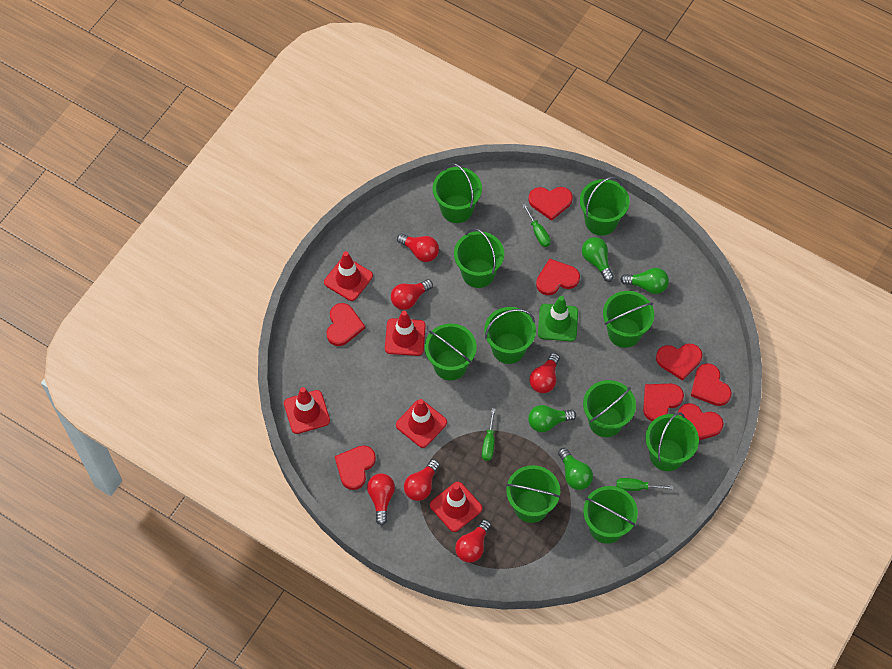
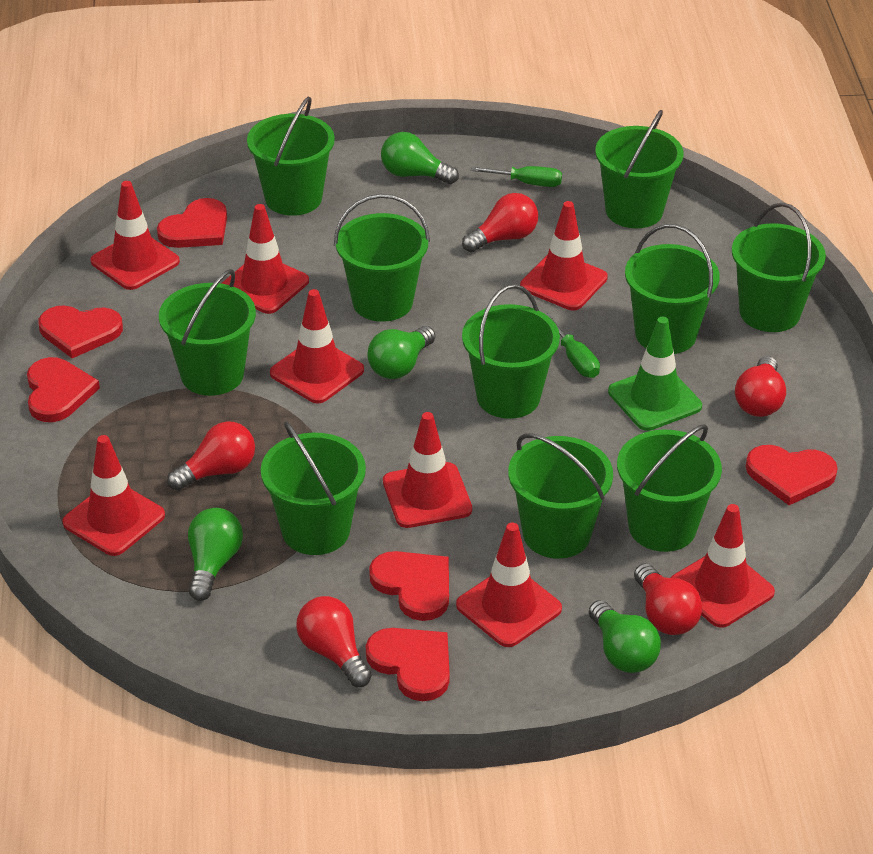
green screwdriver: 3 -> 2
red heart: 8 -> 6
red light bulb: 6 -> 5
red traffic cone: 5 -> 8

